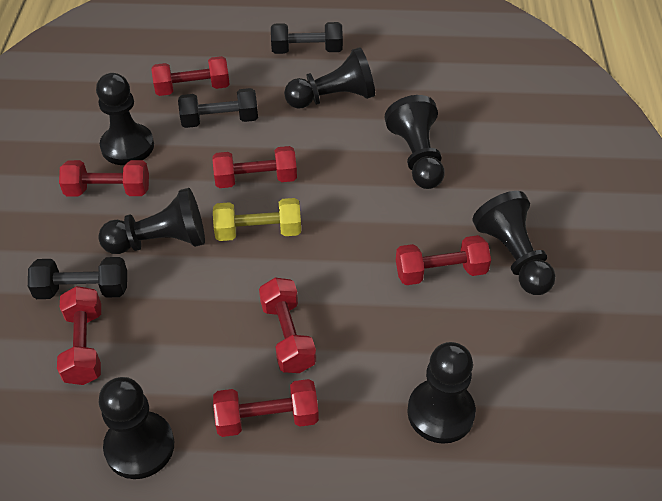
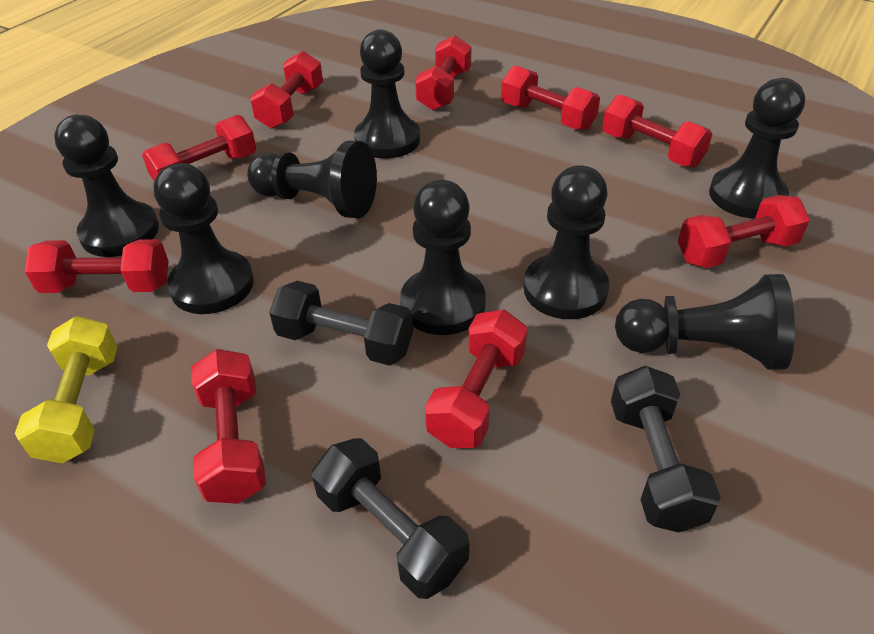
black pawn: 7 -> 8
red dumbbell: 7 -> 9

